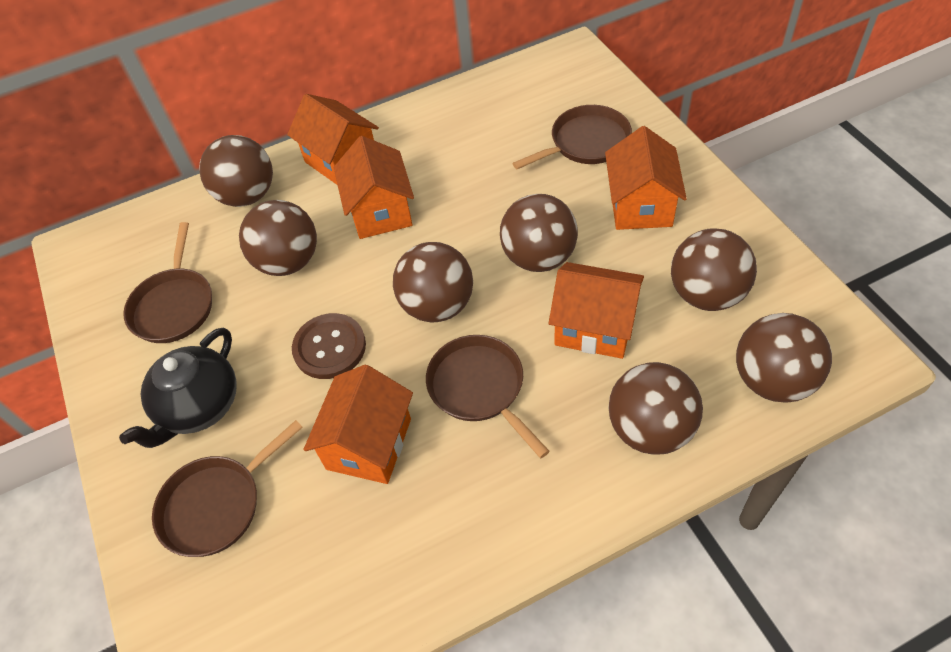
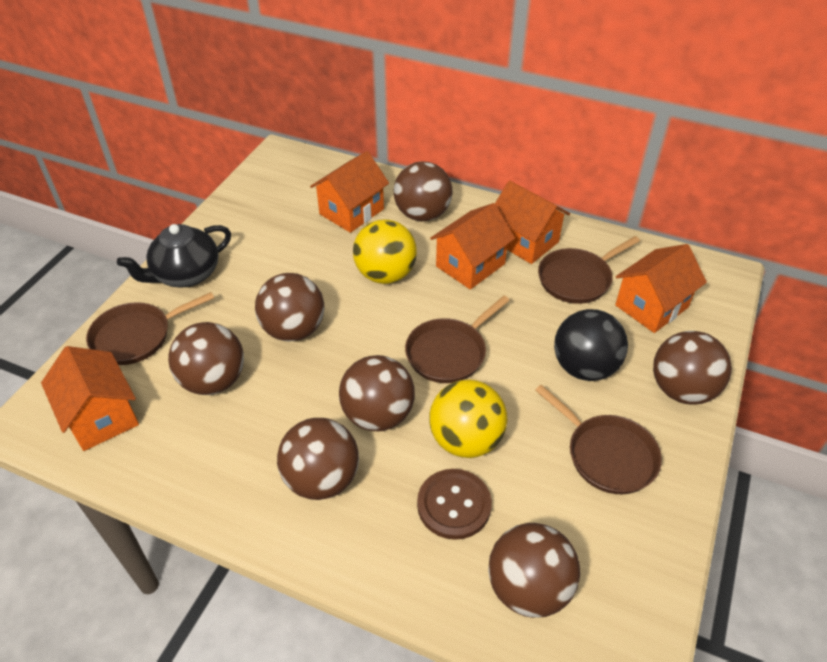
black ball: 0 -> 1
yellow ball: 0 -> 2

